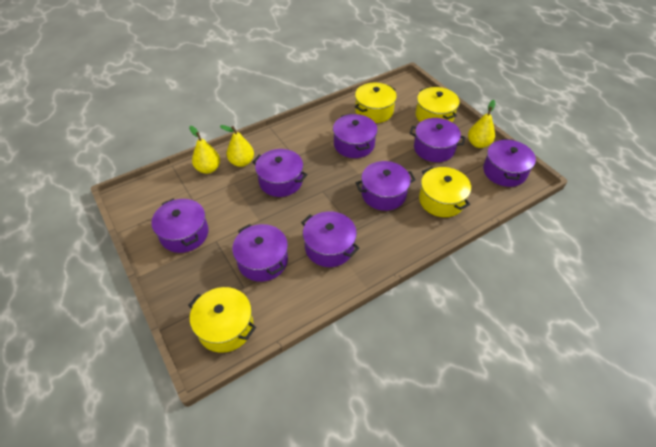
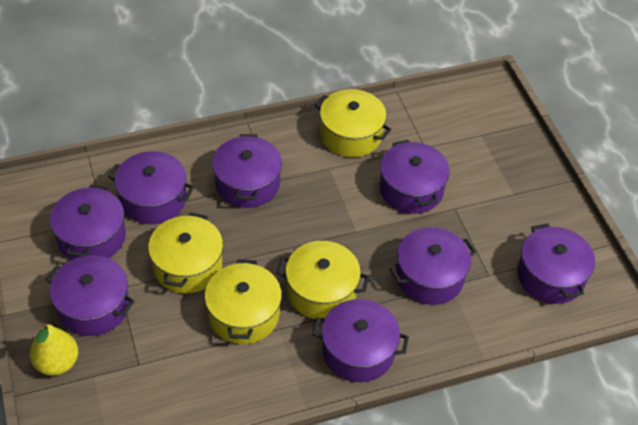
yellow pear: 3 -> 1

